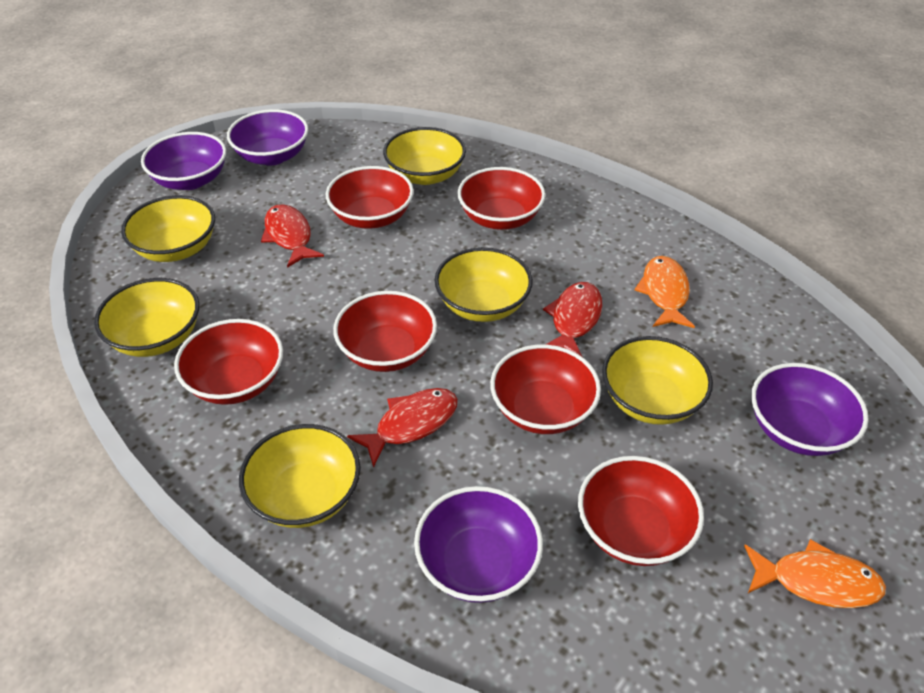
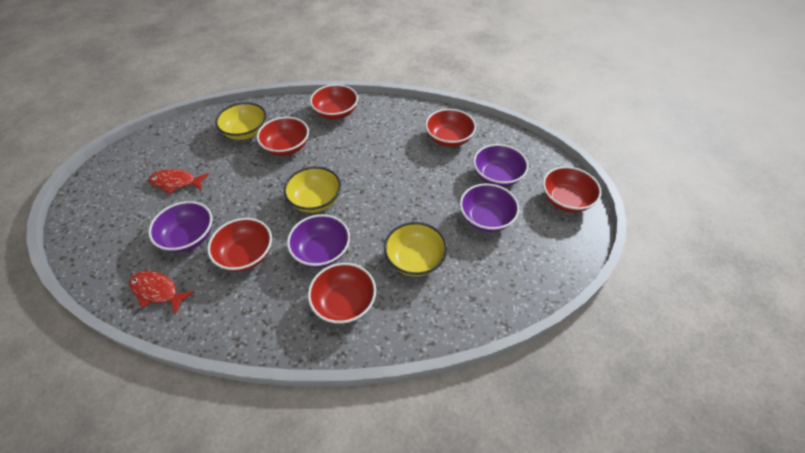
orange fish: 2 -> 0
red fish: 3 -> 2
yellow bowl: 6 -> 3

